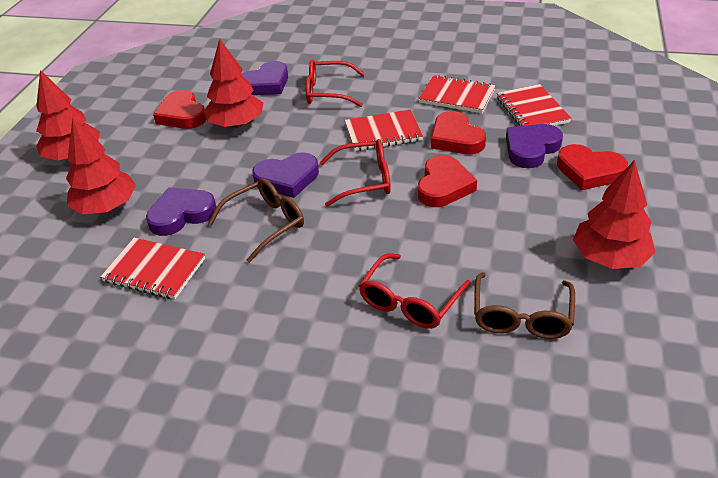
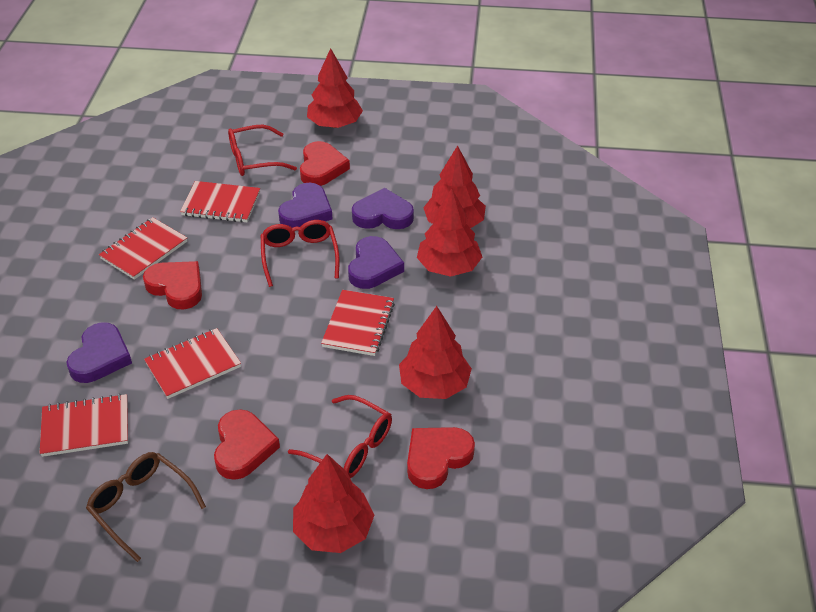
brown glasses: 2 -> 1
red notebook: 4 -> 5
red tree: 4 -> 5

